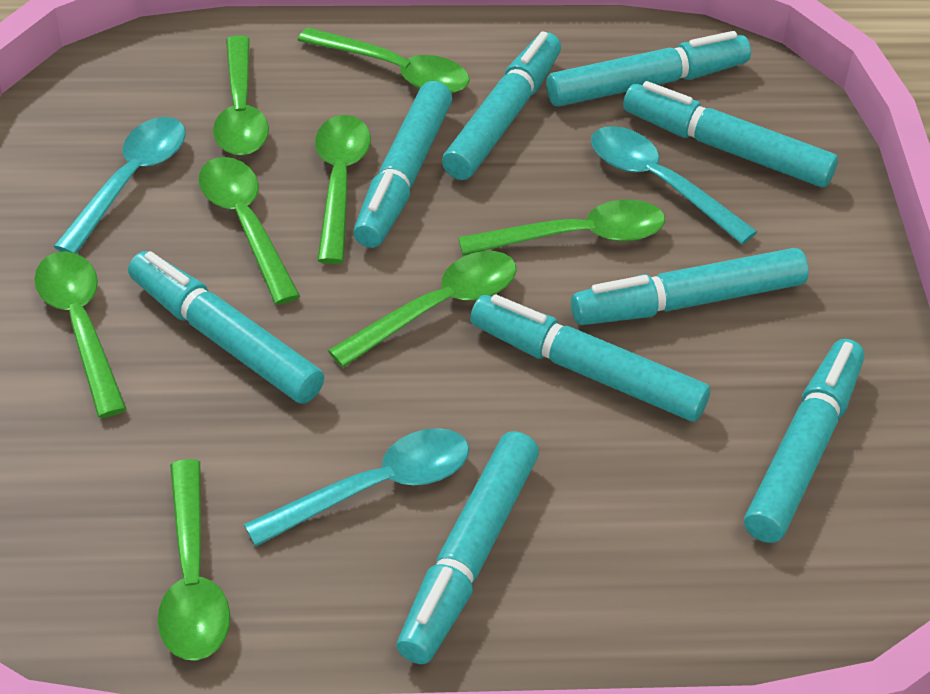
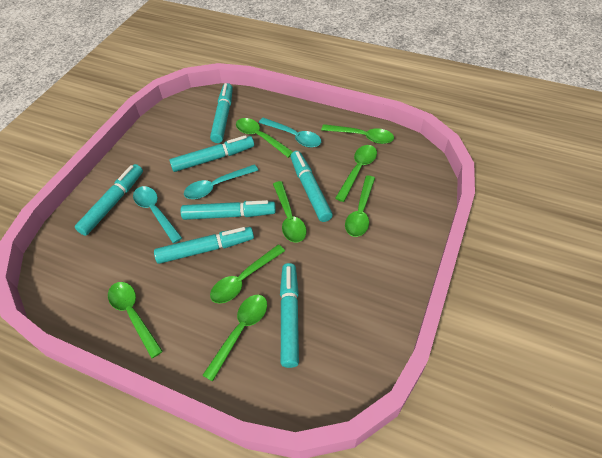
turquoise marker: 9 -> 7

